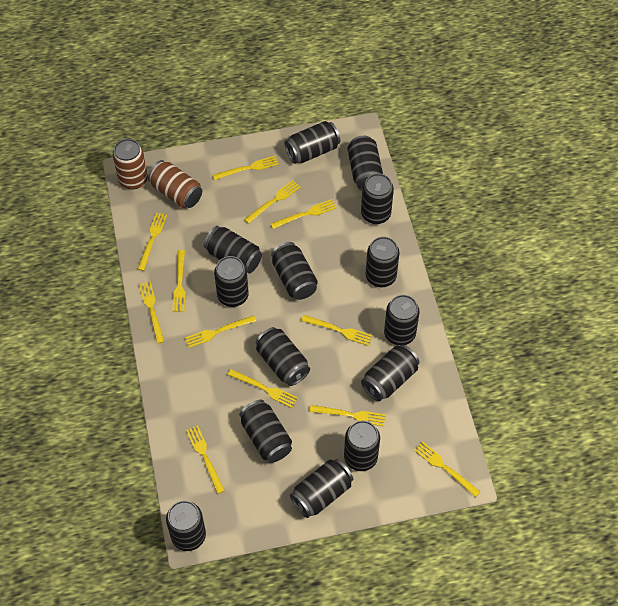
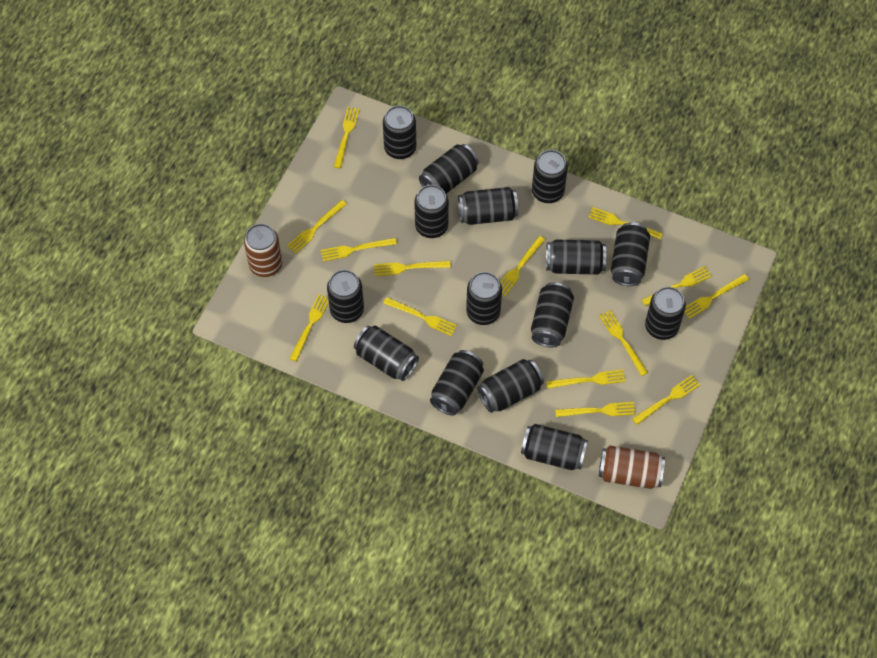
black can: 14 -> 15
yellow fork: 12 -> 14

